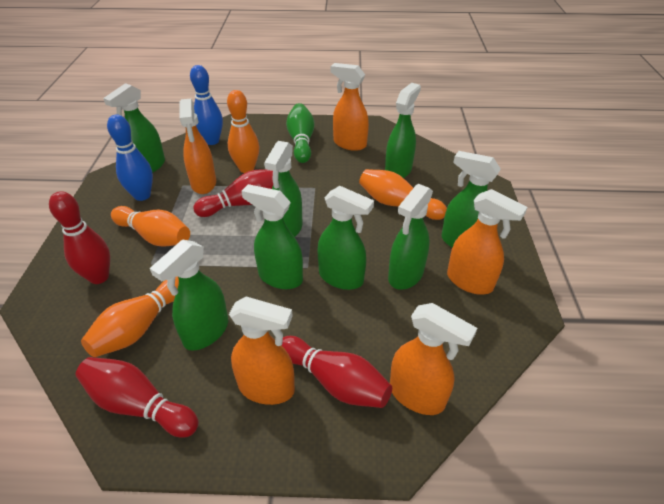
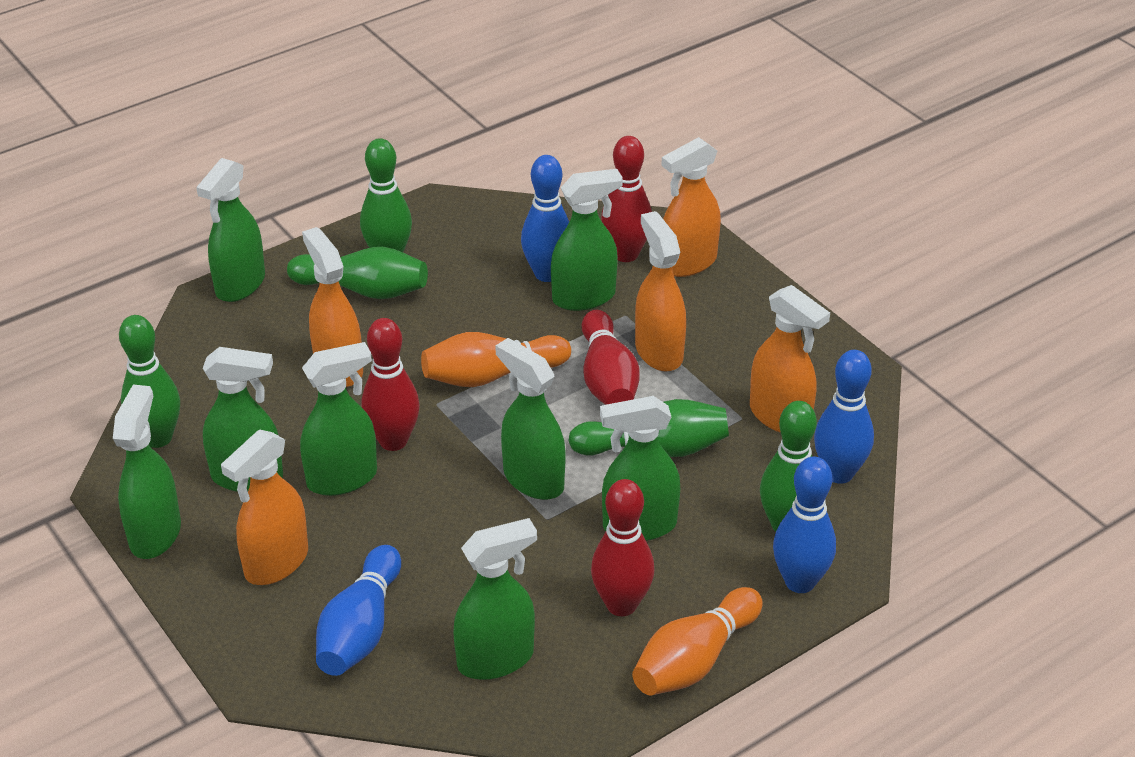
blue bowling pin: 2 -> 4
green bowling pin: 1 -> 5
orange bowling pin: 4 -> 2

